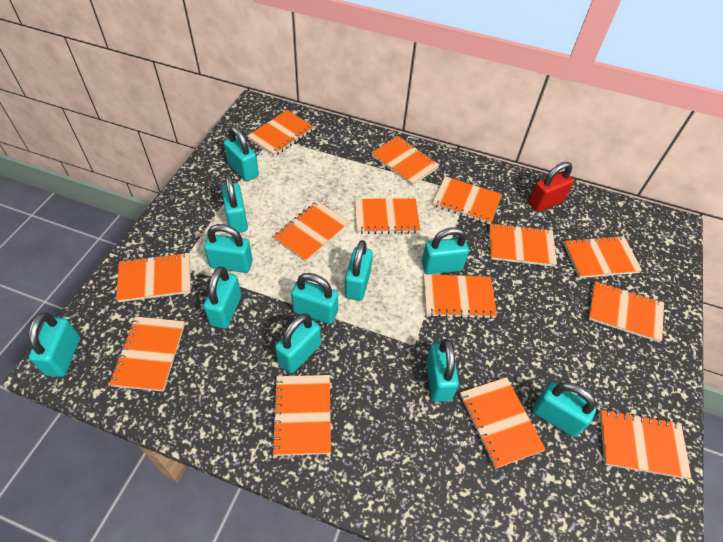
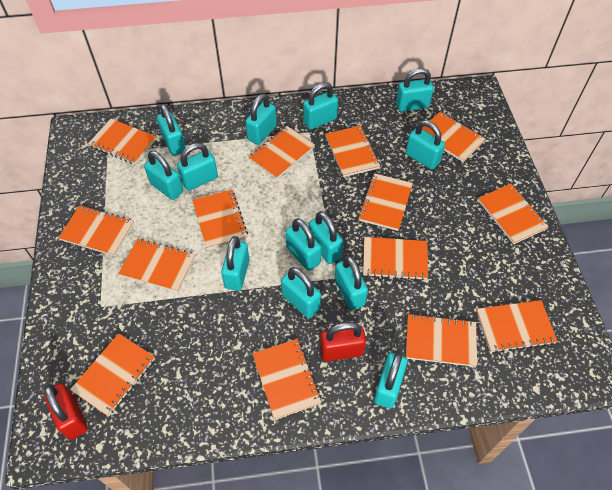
red padlock: 1 -> 2
turquoise padlock: 11 -> 13

